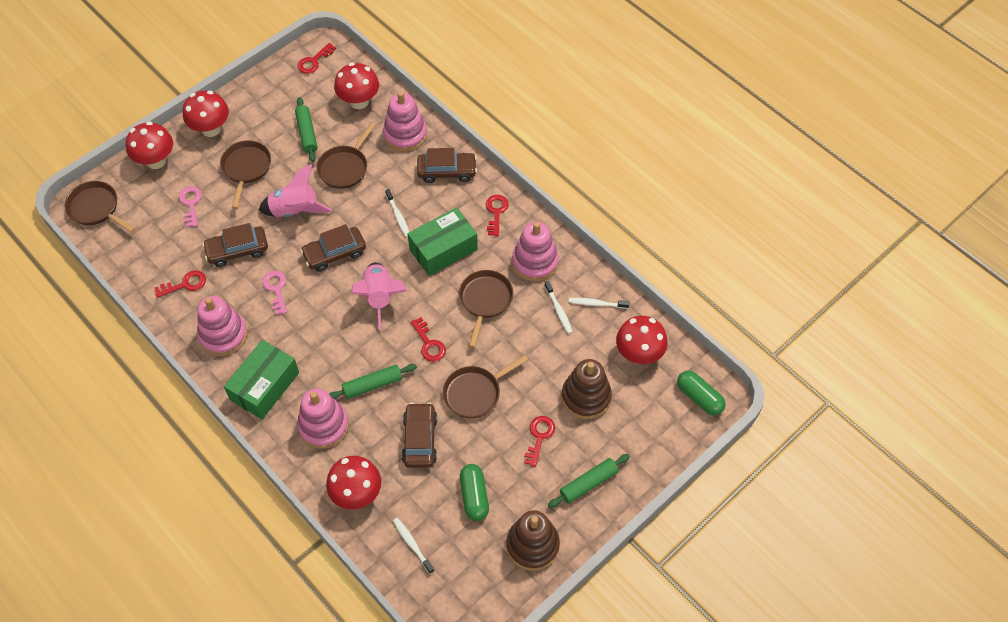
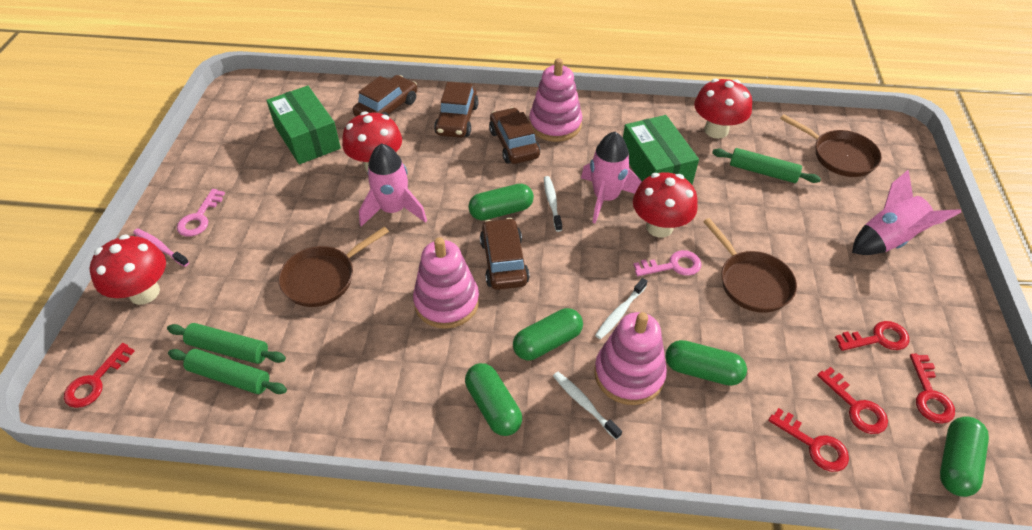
brown pan: 5 -> 3
brown stacking toy: 2 -> 0
green capsule: 2 -> 5
pink rocket: 2 -> 3
pink stacking toy: 4 -> 3
pink toothbrush: 0 -> 1
red mushroom: 5 -> 4
white toothbrush: 4 -> 3

